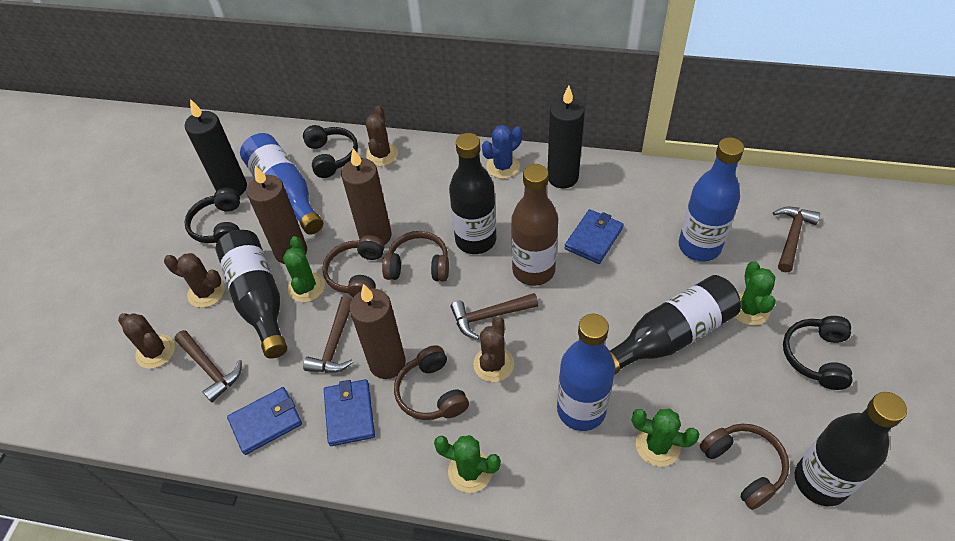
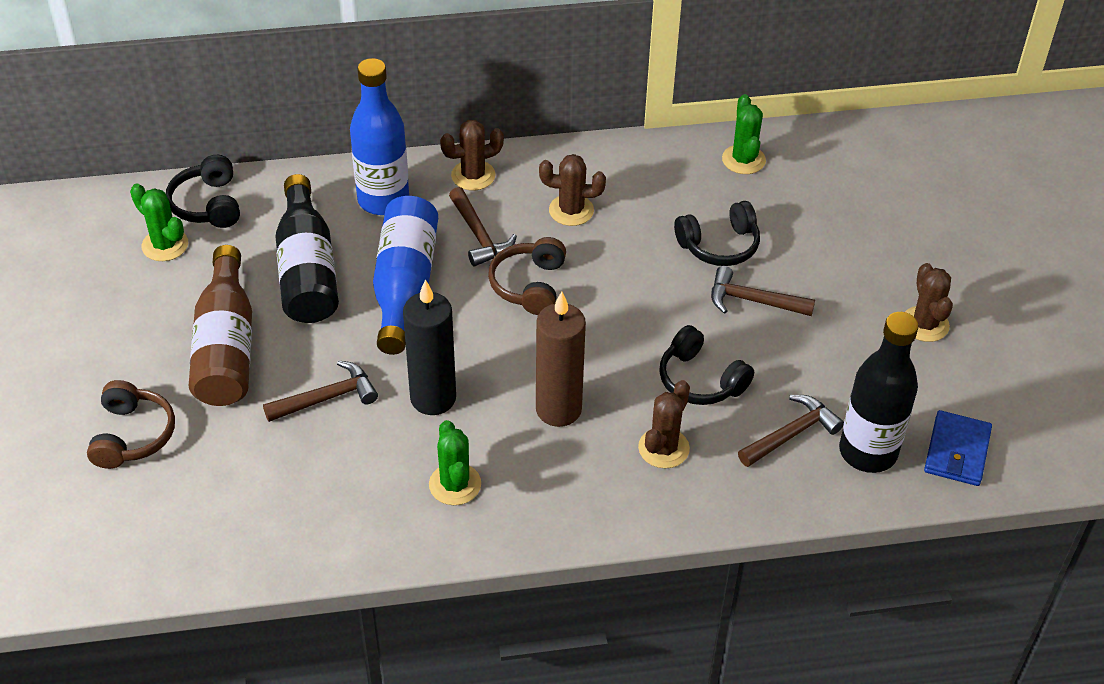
black bottle: 4 -> 2
black candle: 2 -> 1
blue bottle: 3 -> 2
blue cactus: 1 -> 0
blue wallet: 3 -> 1
brown candle: 3 -> 1
brown headphones: 4 -> 2
green cactus: 4 -> 3

